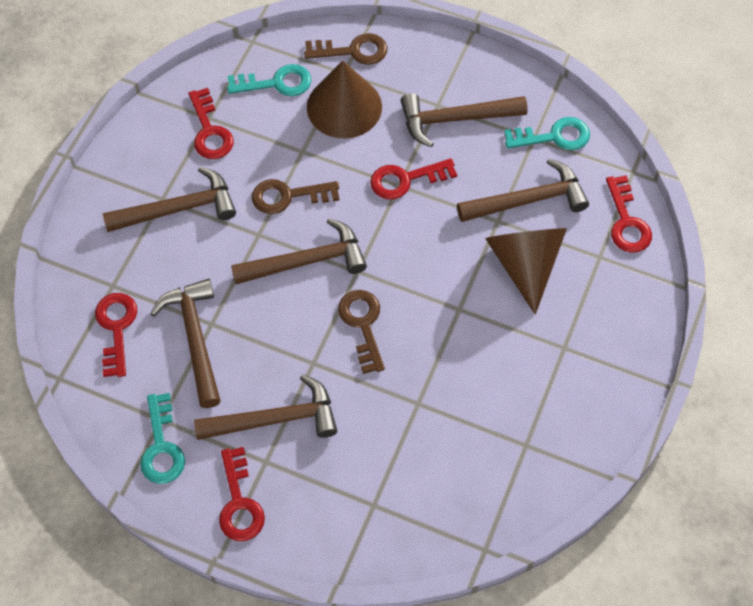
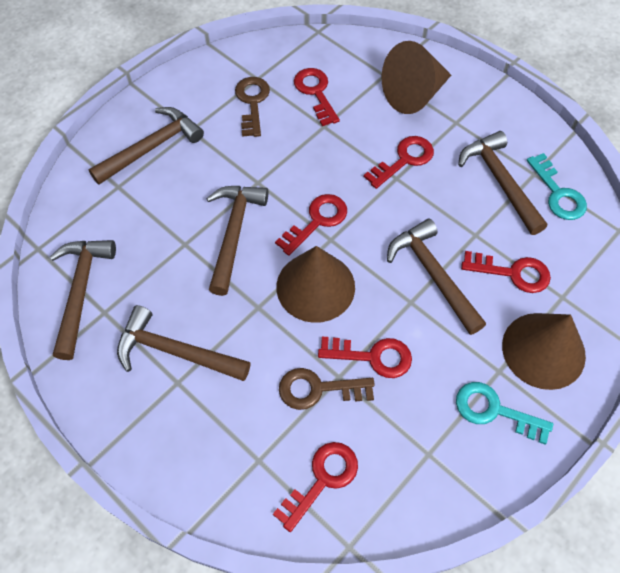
brown cone: 2 -> 3
brown key: 3 -> 2
red key: 5 -> 6
turquoise key: 3 -> 2

